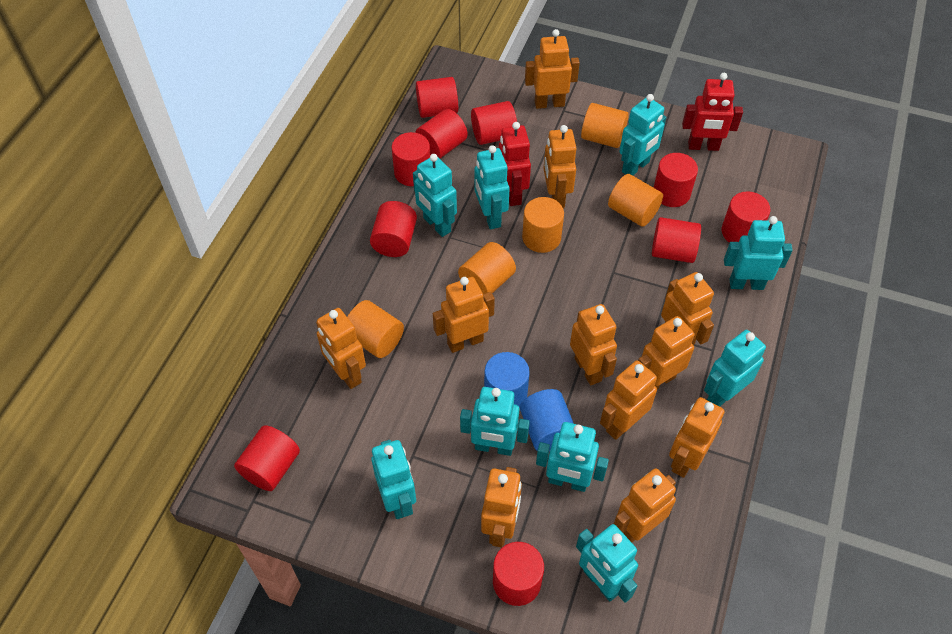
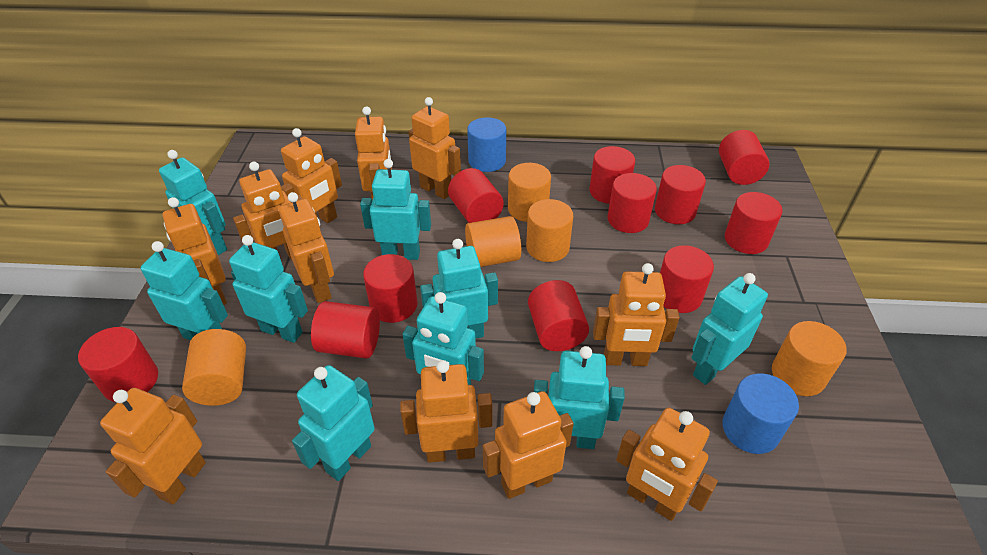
red cylinder: 10 -> 11
red robot: 2 -> 0

